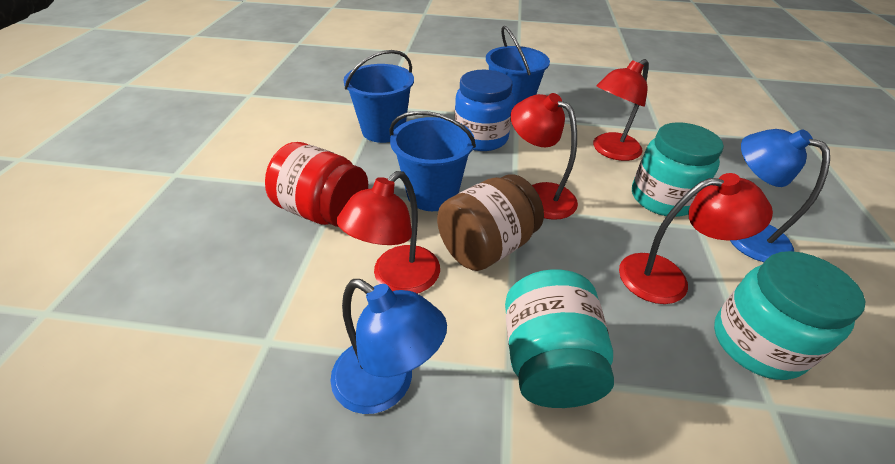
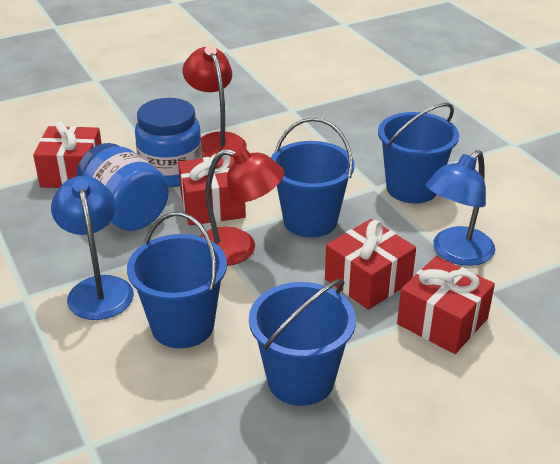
blue bucket: 3 -> 4
blue jar: 1 -> 2
brown jar: 1 -> 0
red gift: 0 -> 4
red jar: 1 -> 0
red lamp: 4 -> 2
turquoise jar: 3 -> 0

